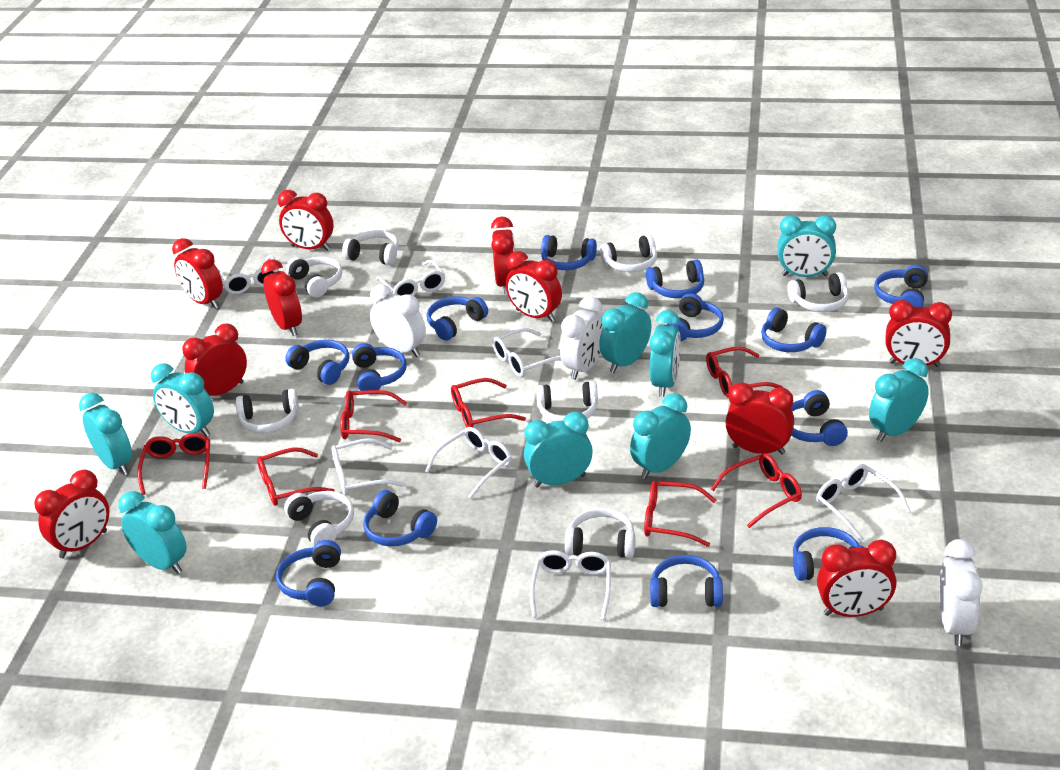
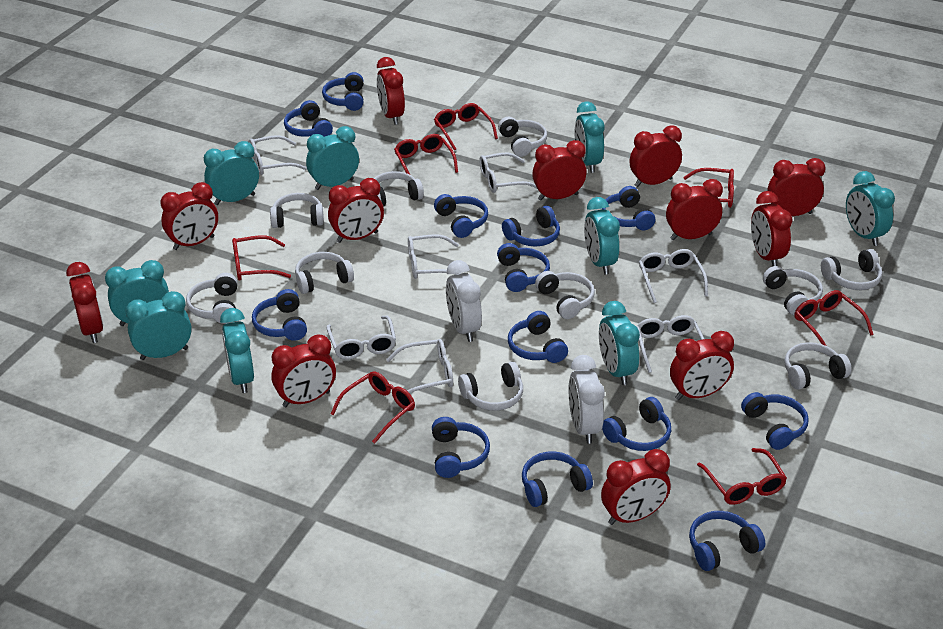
red clock: 10 -> 12
white clock: 3 -> 2
white headphones: 8 -> 10

